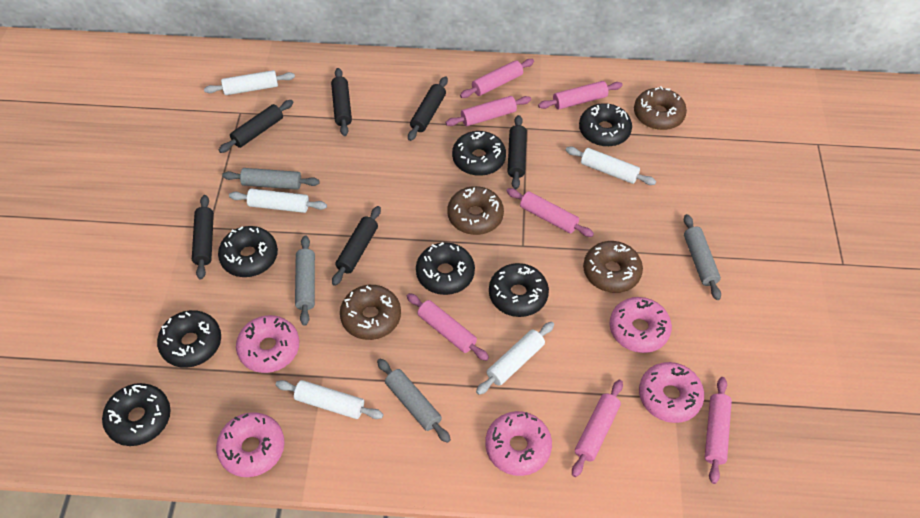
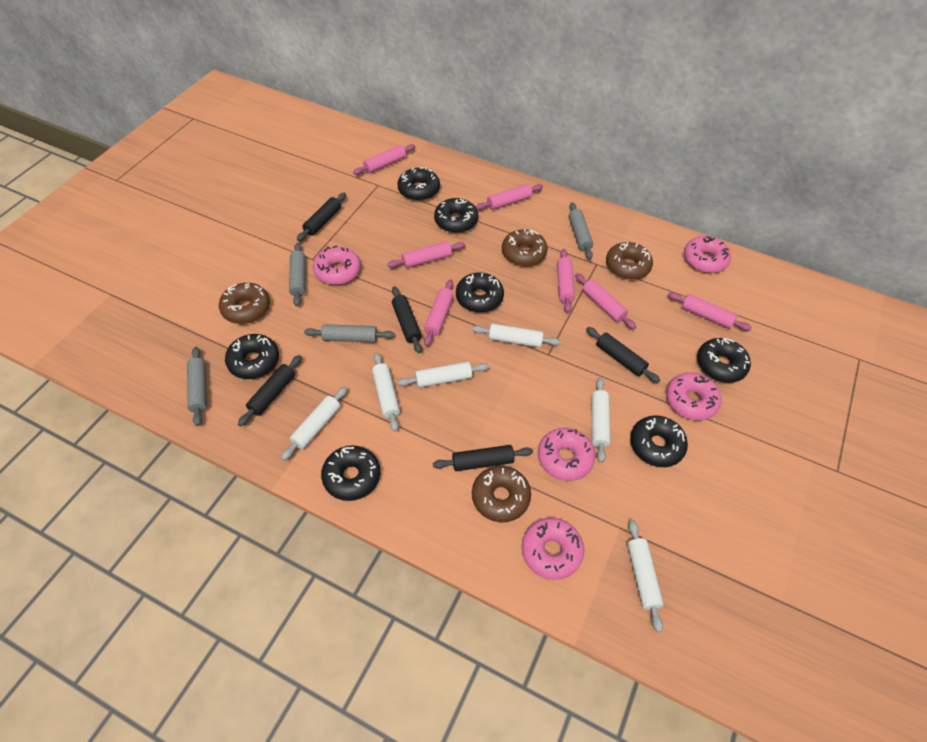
black rolling pin: 6 -> 5
white rolling pin: 5 -> 6

